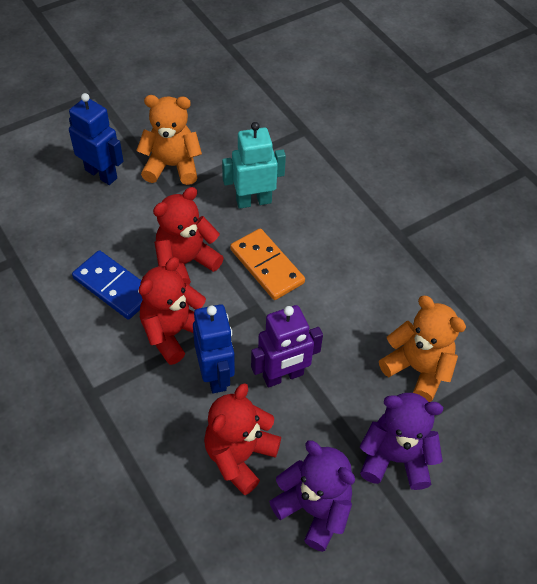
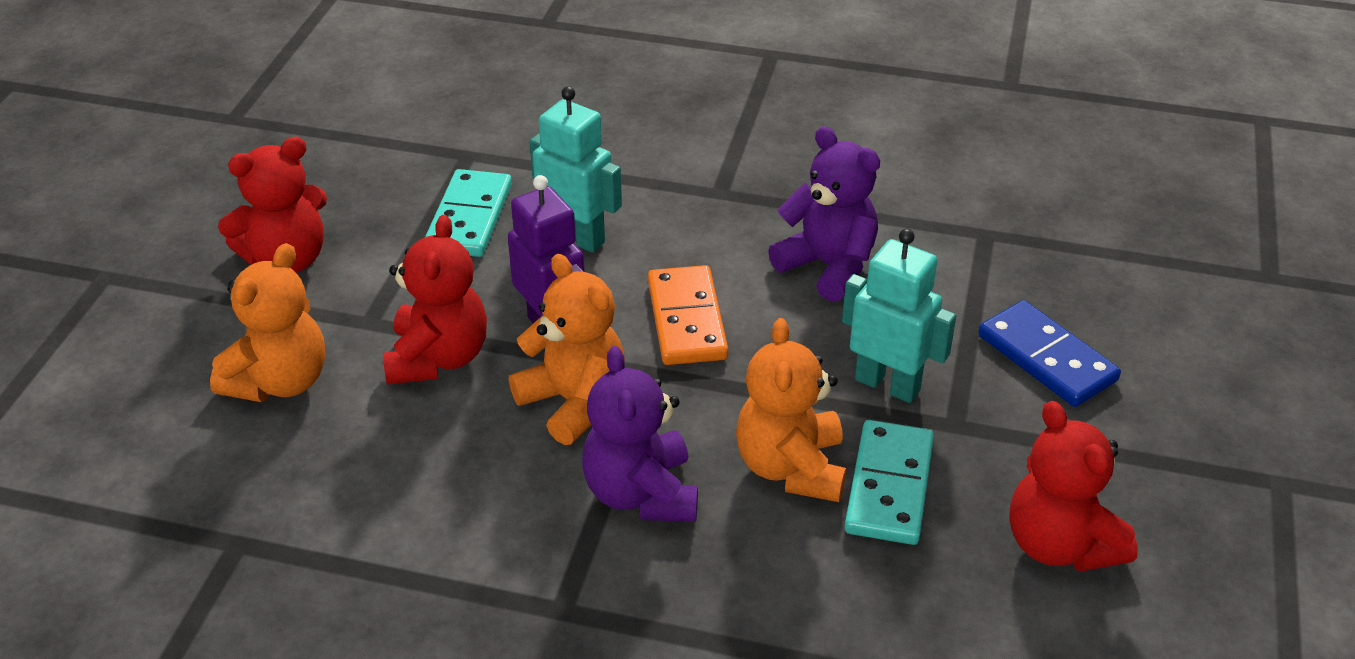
blue robot: 2 -> 0
orange teddy bear: 2 -> 3
turquoise domino: 0 -> 2
turquoise robot: 1 -> 2

